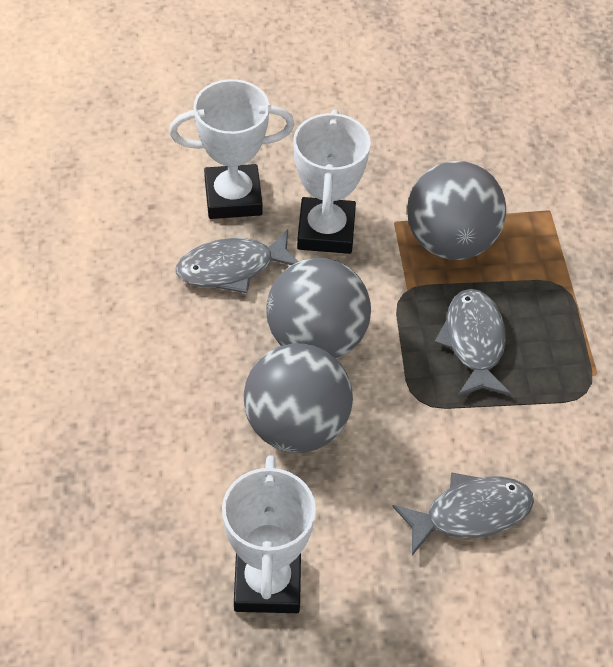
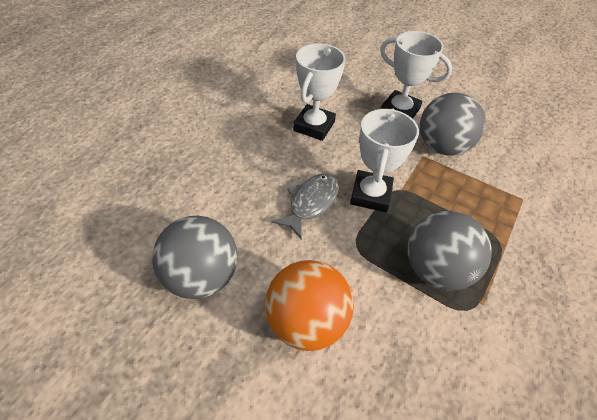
grey fish: 3 -> 1
orange ball: 0 -> 1

